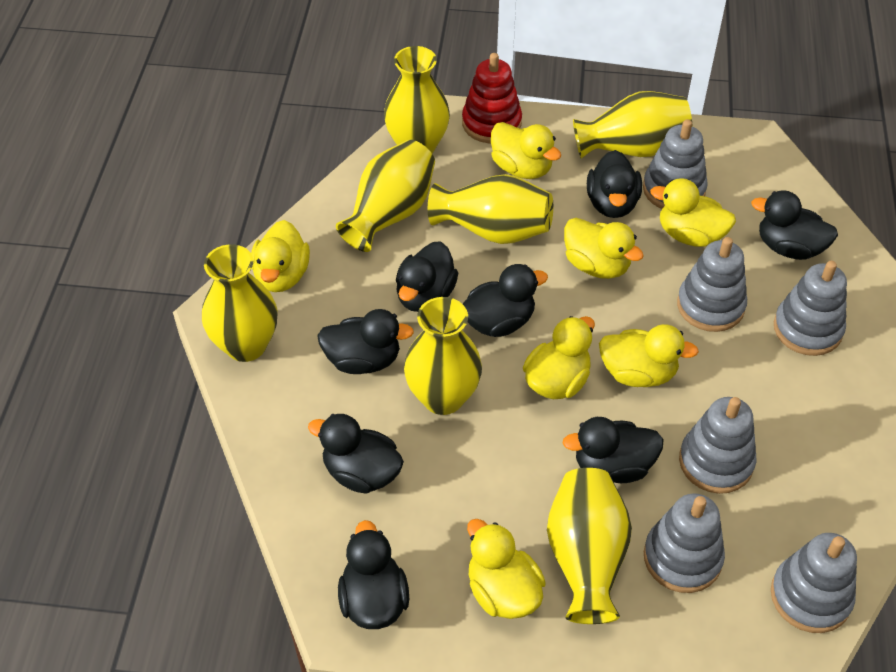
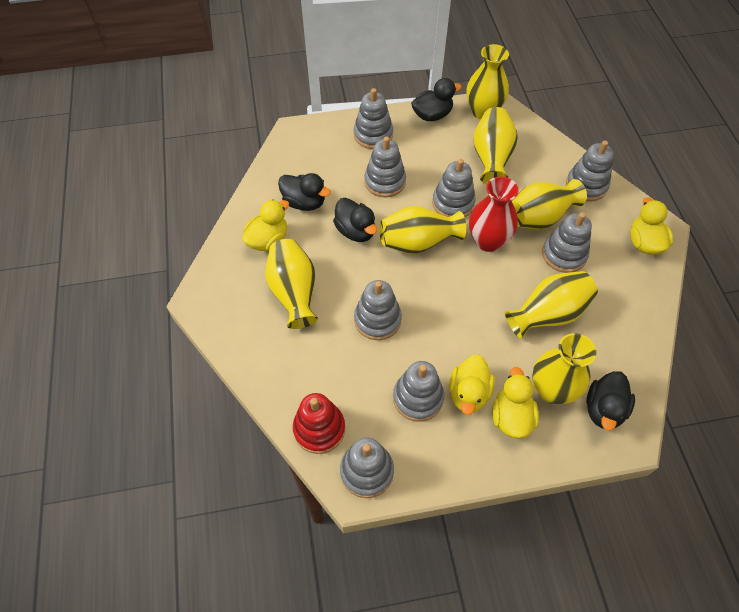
black duck: 8 -> 4
grey stacking toy: 6 -> 8
red vase: 0 -> 1
yellow duck: 7 -> 4

